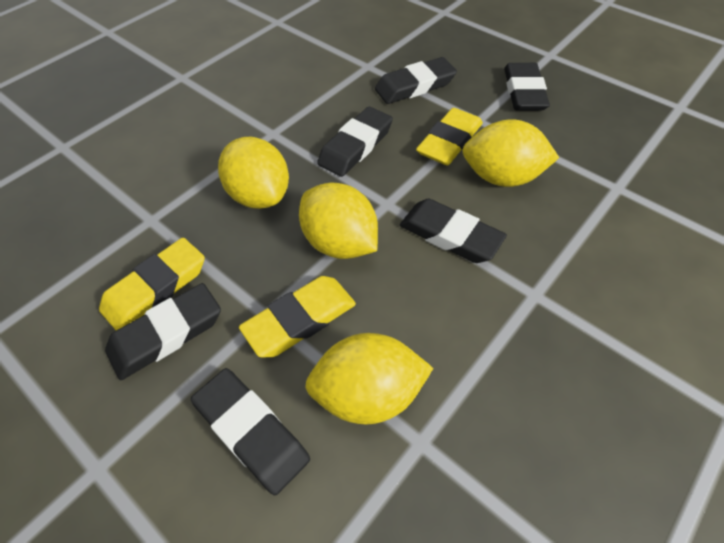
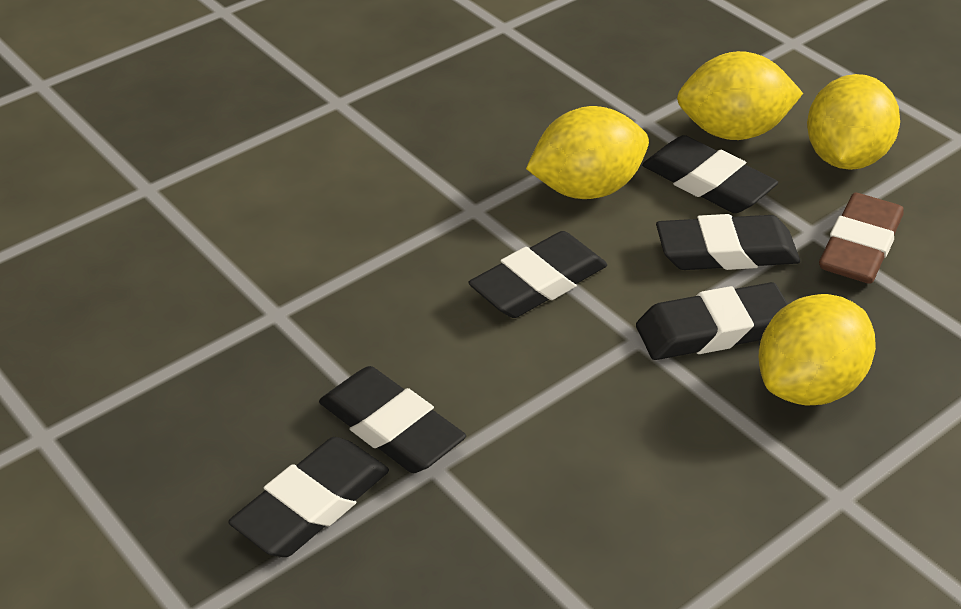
brown eraser: 0 -> 1
yellow eraser: 3 -> 0

